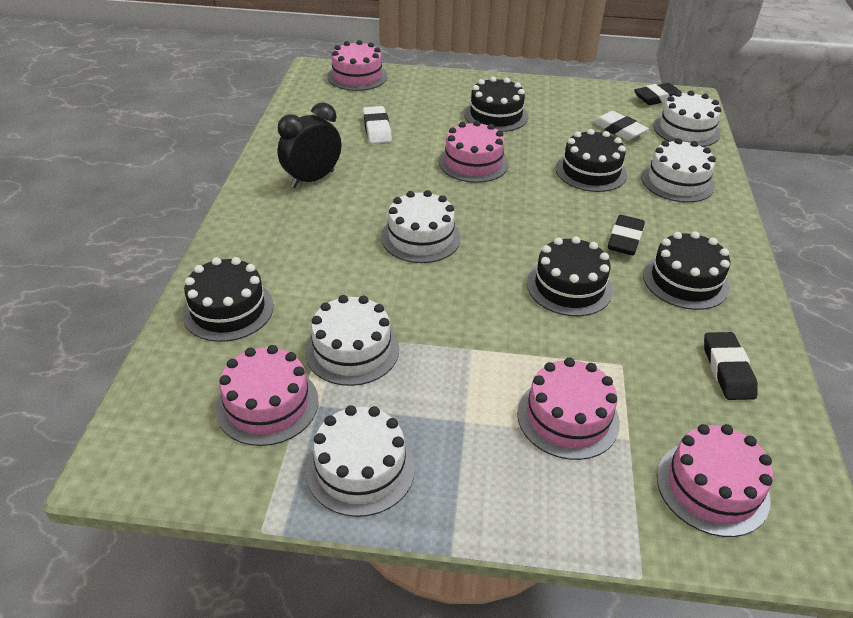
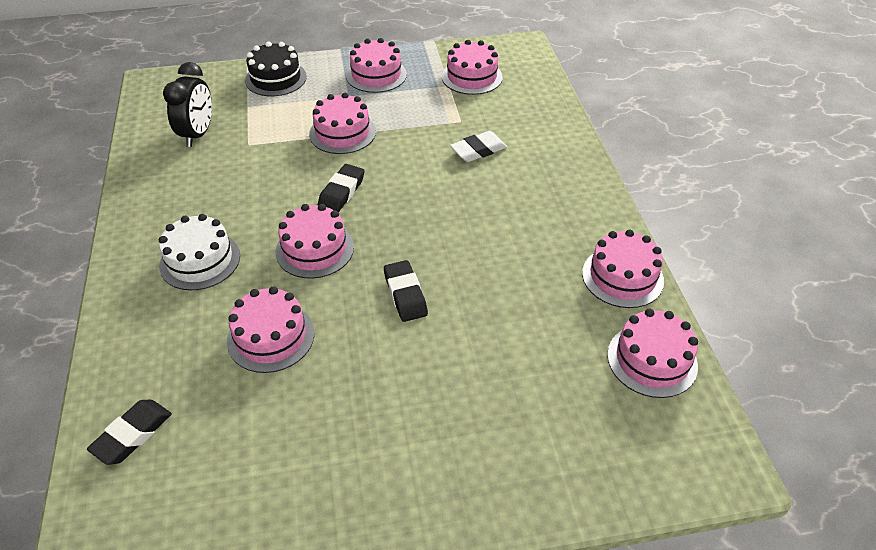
black cake: 5 -> 1
pink cake: 5 -> 7
white cake: 5 -> 1
white eraser: 2 -> 1

